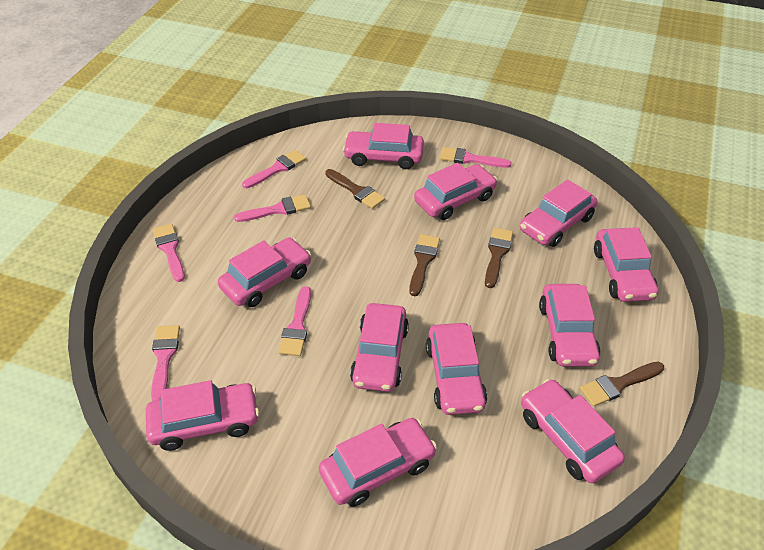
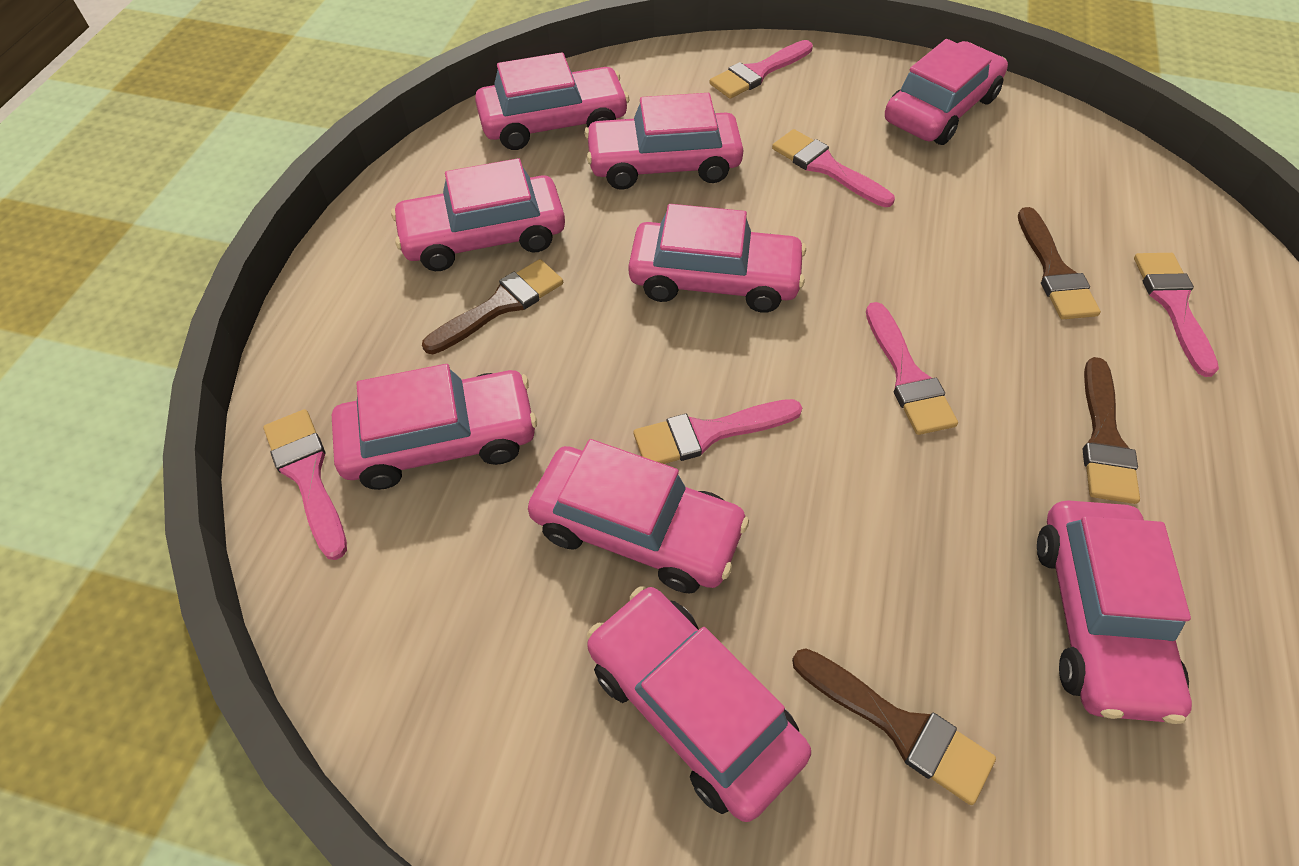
pink car: 11 -> 9

